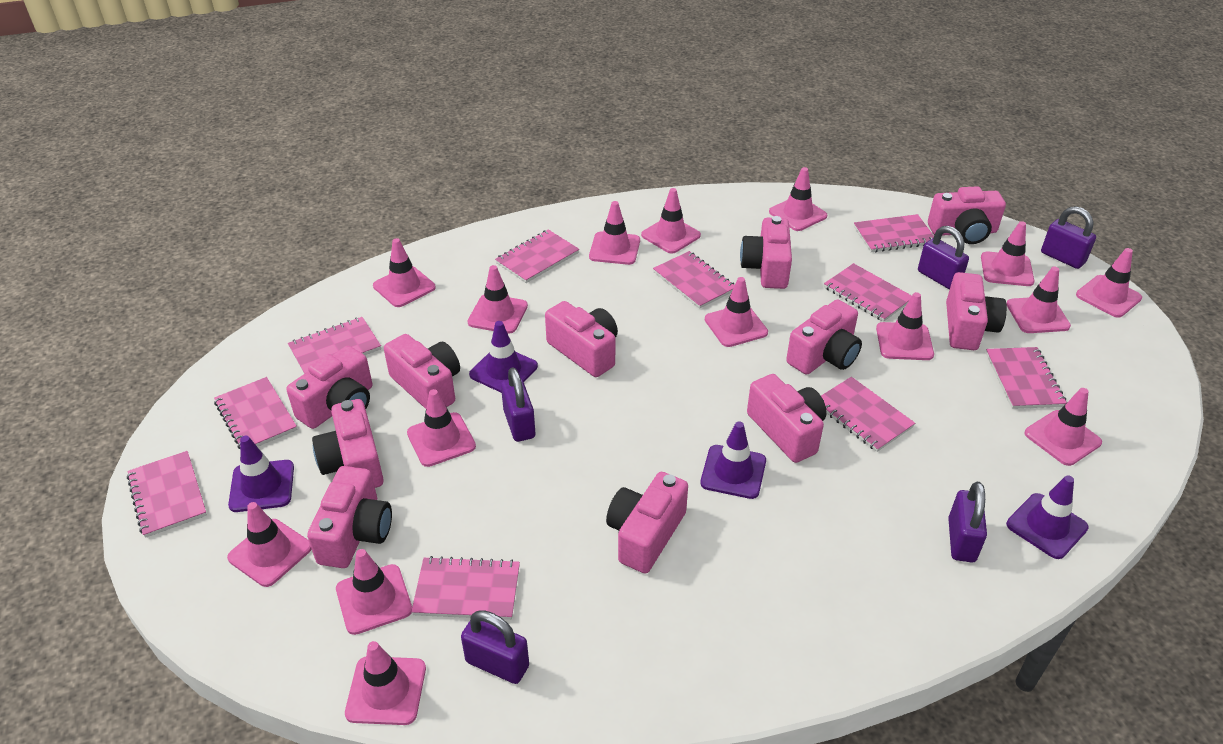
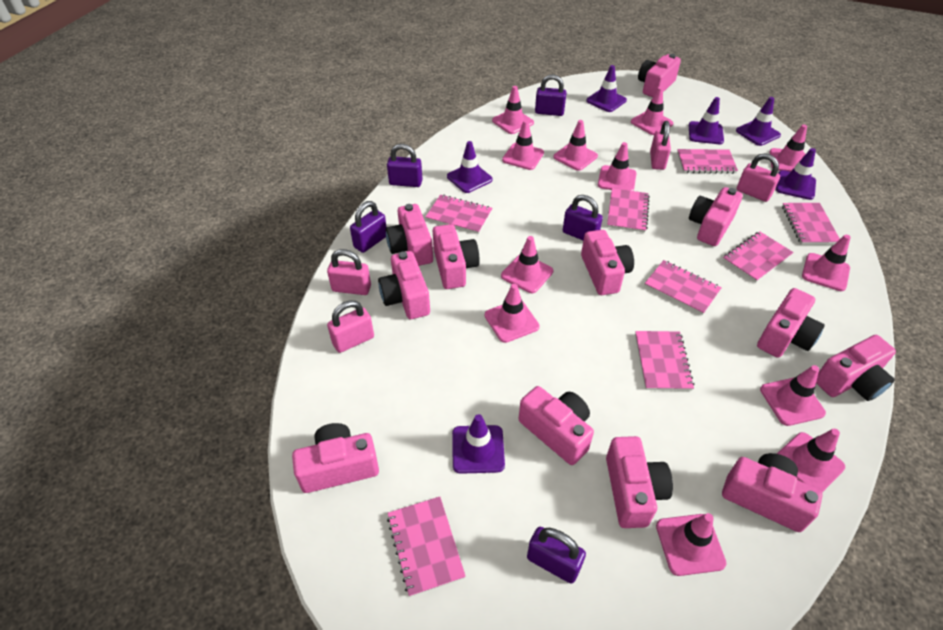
pink camera: 11 -> 12
pink notebook: 10 -> 8
pink padlock: 0 -> 4
pink traffic cone: 15 -> 12
purple traffic cone: 4 -> 6

